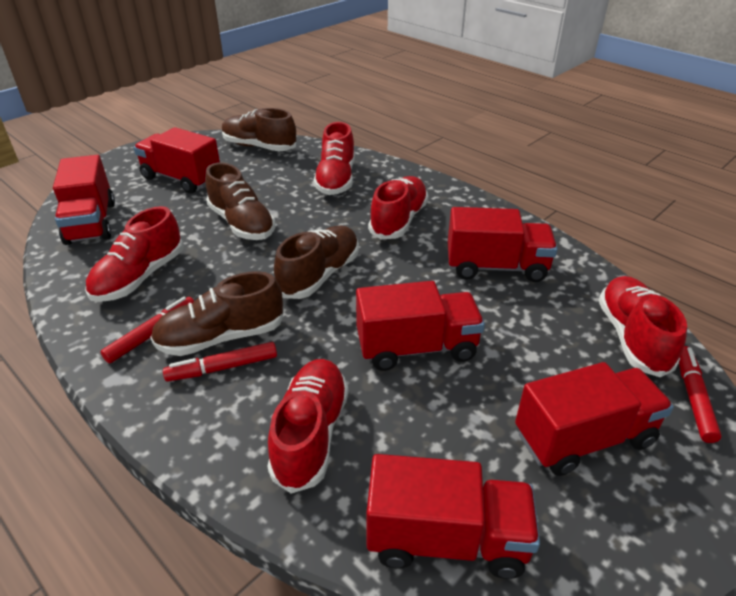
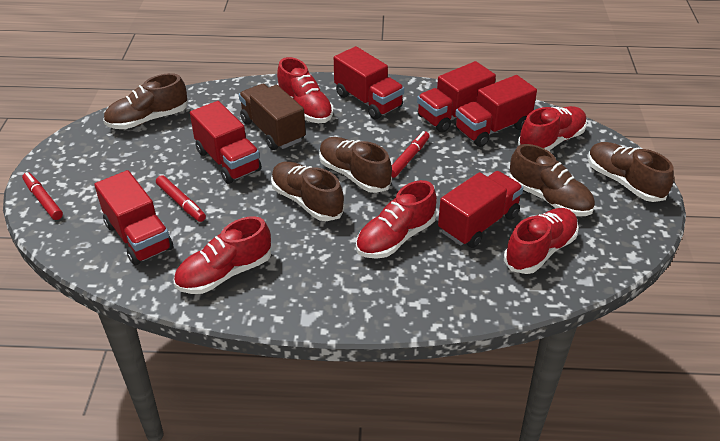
brown shoe: 4 -> 5
brown truck: 0 -> 1

